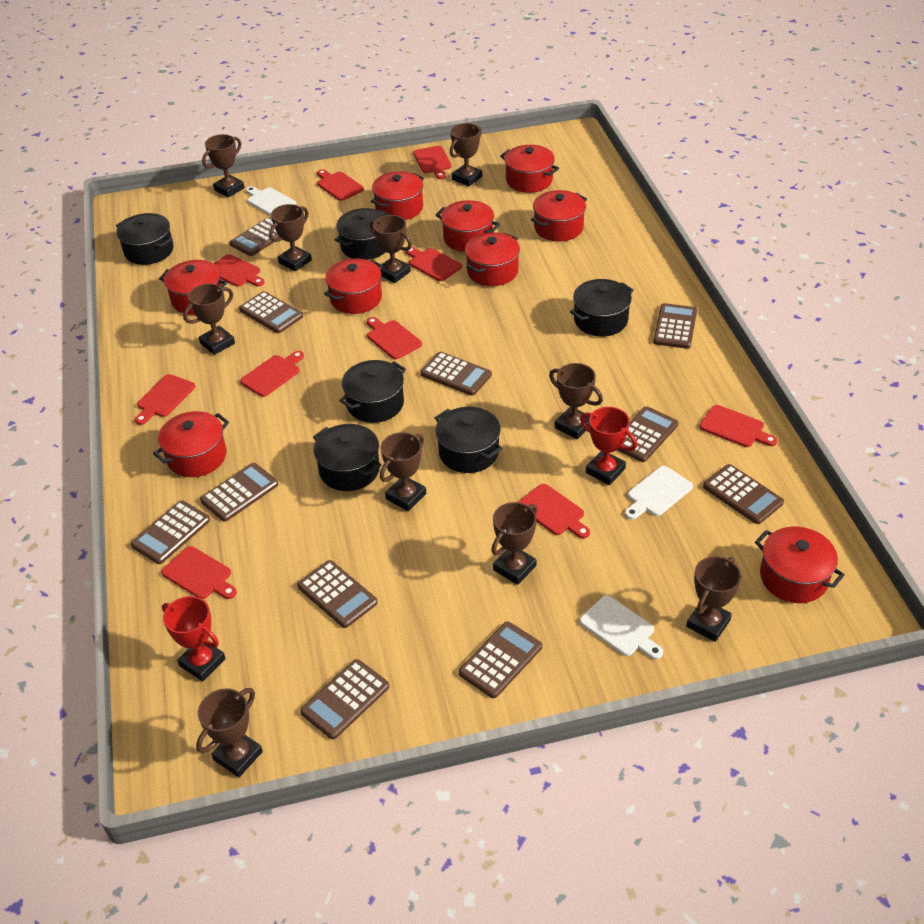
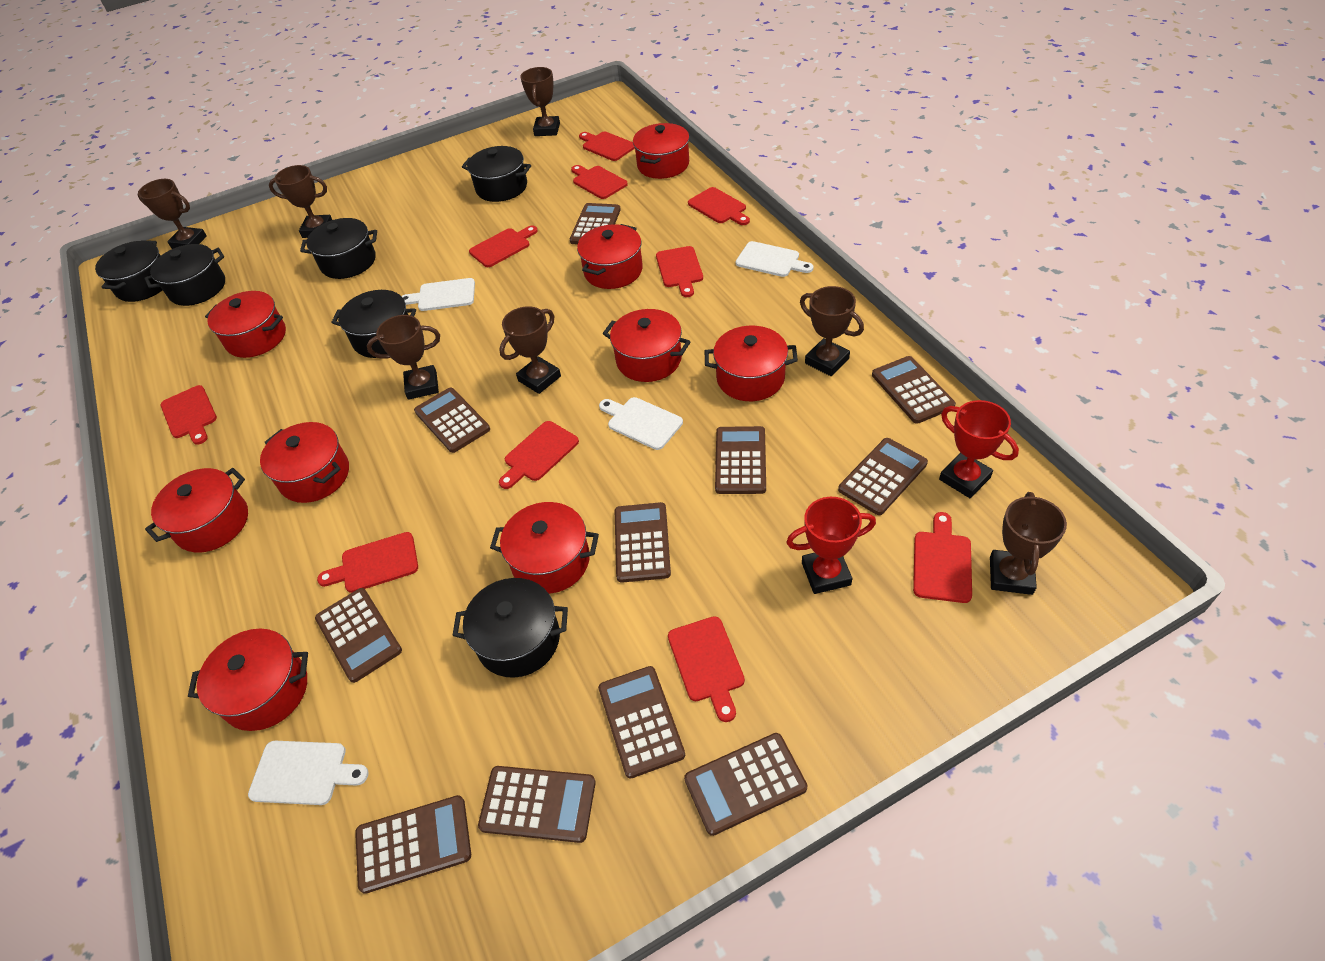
brown trophy: 10 -> 7
white cutting board: 3 -> 4

